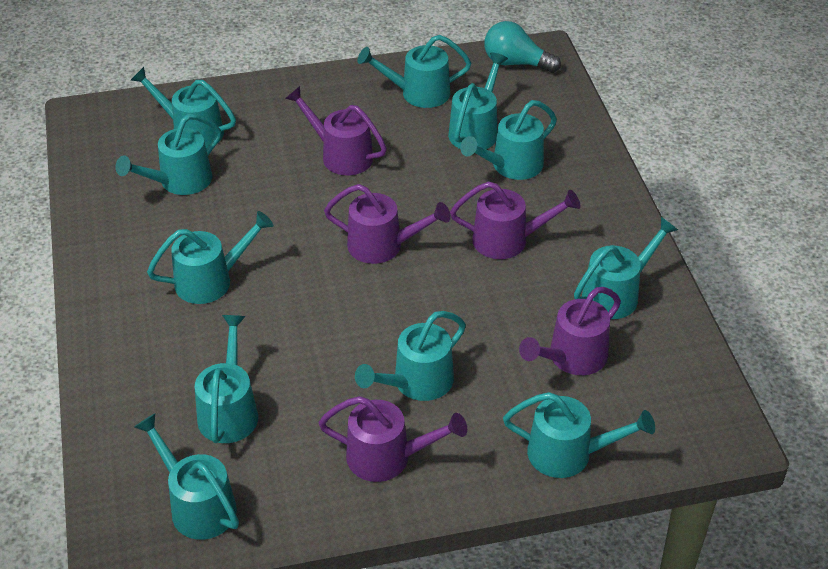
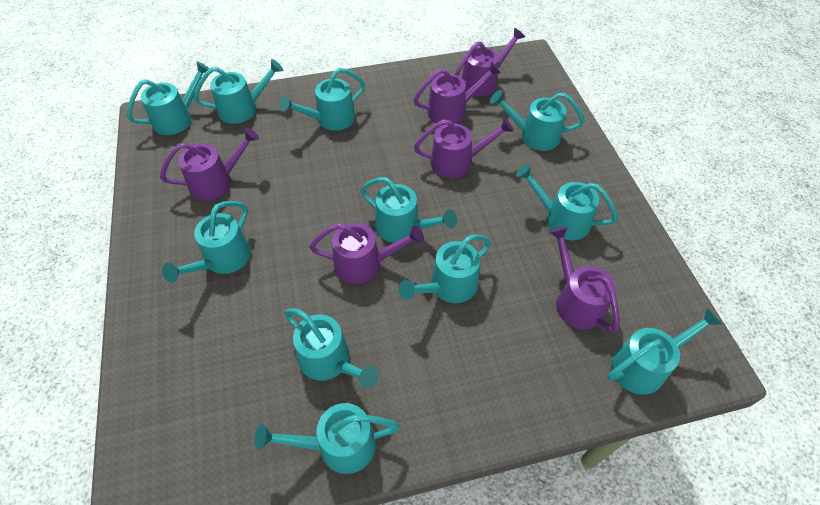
purple watering can: 5 -> 6
turquoise light bulb: 1 -> 0

